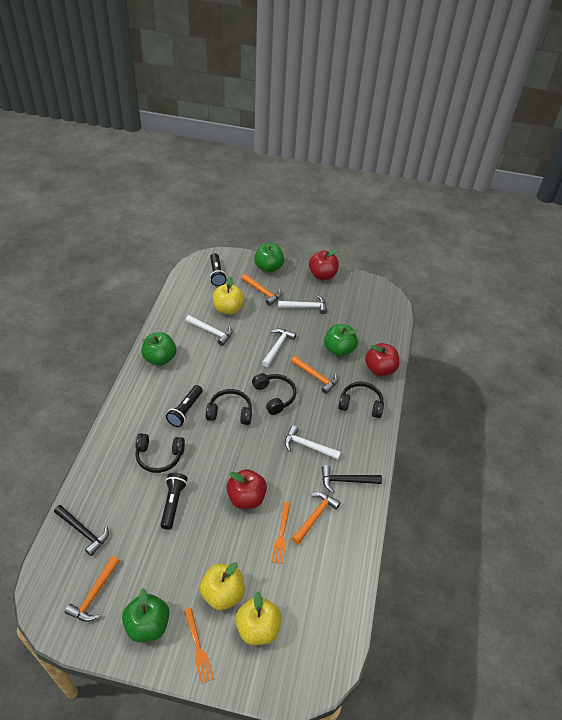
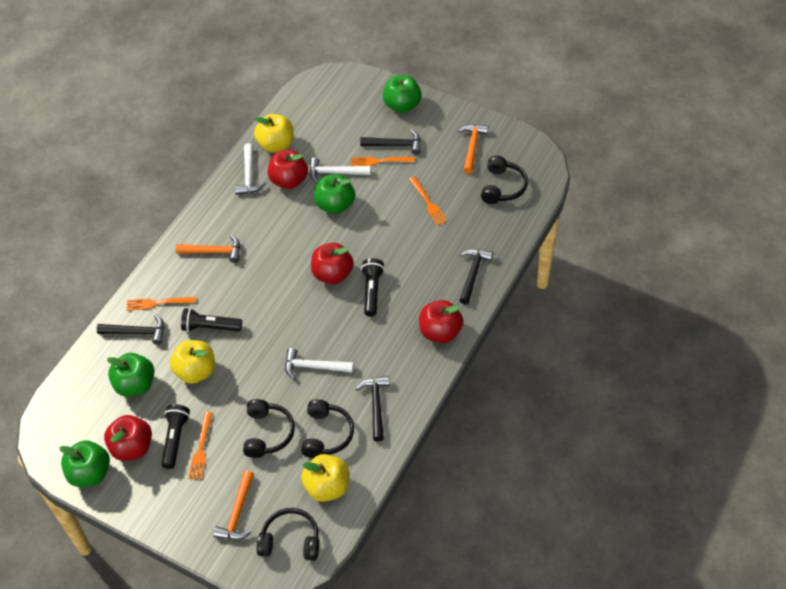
black hammer: 2 -> 4
orange fork: 2 -> 4
orange hammer: 4 -> 3
red apple: 3 -> 4
white hammer: 4 -> 3

